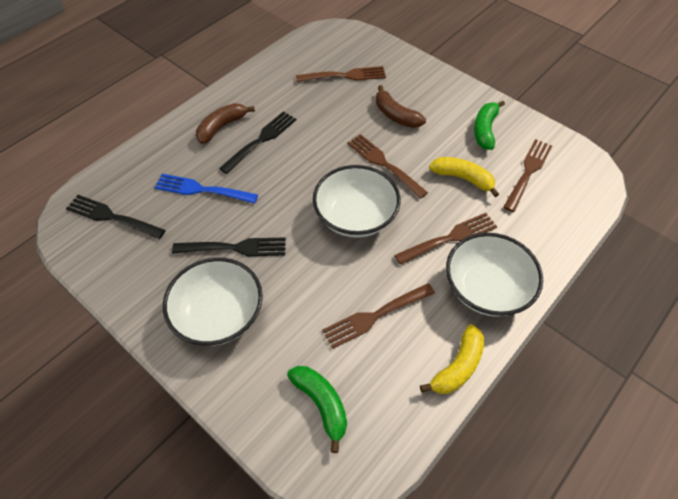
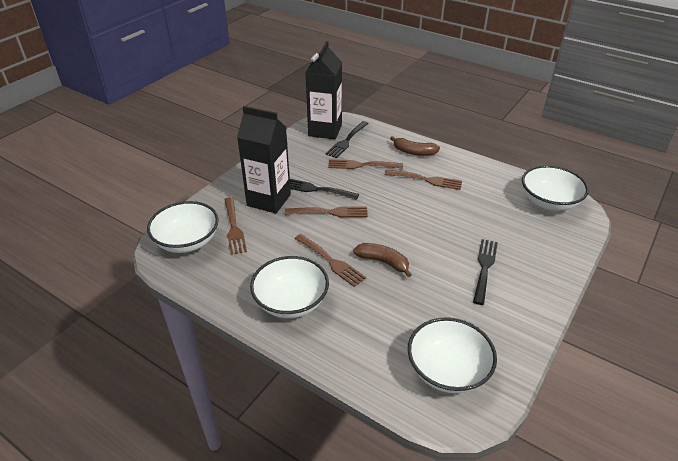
black carton: 0 -> 2
blue fork: 1 -> 0
green banana: 2 -> 0
white bowl: 3 -> 4
yellow banana: 2 -> 0

